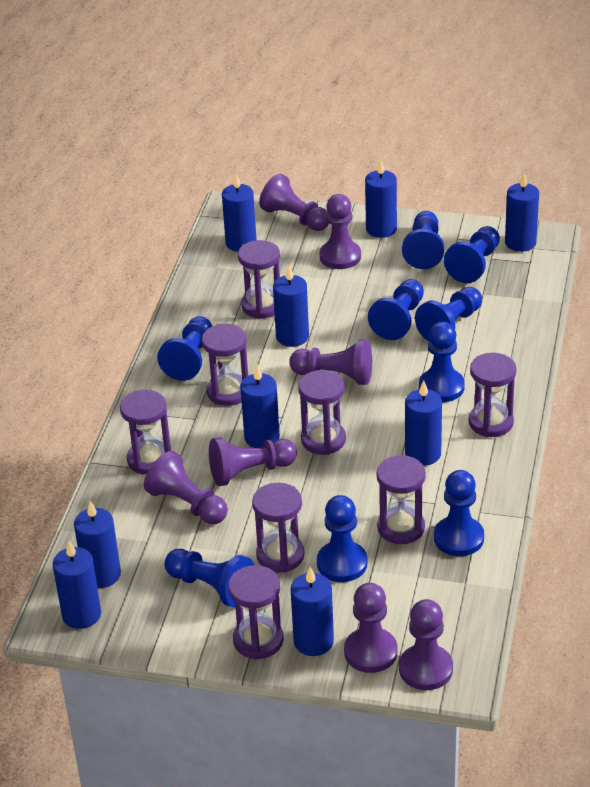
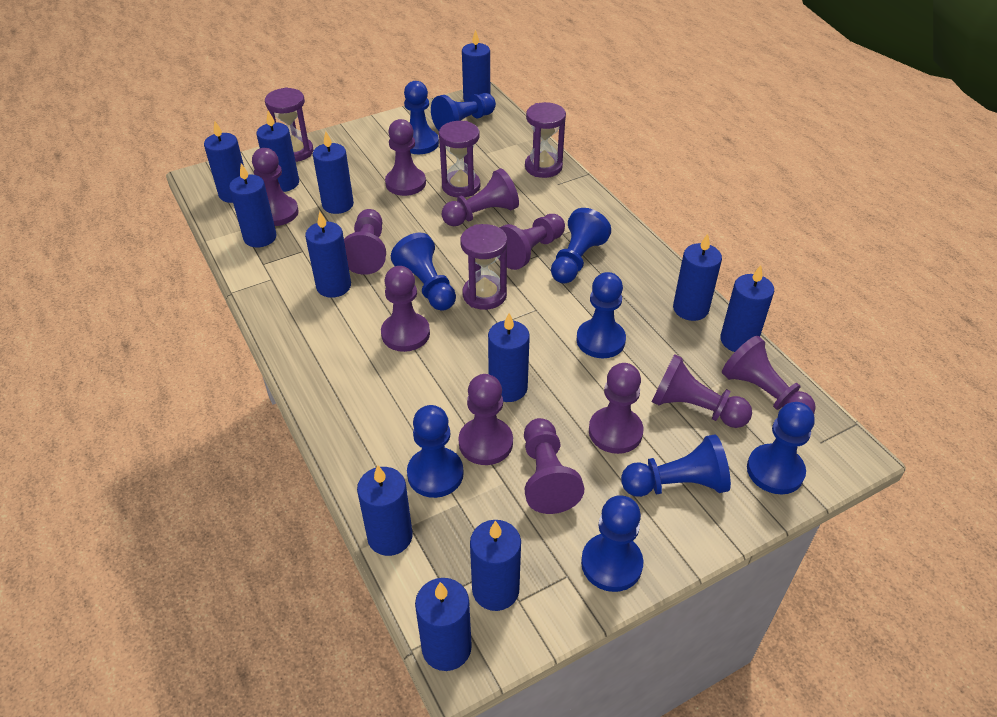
blue candle: 9 -> 12
purple hourglass: 8 -> 4
purple pawn: 7 -> 11

